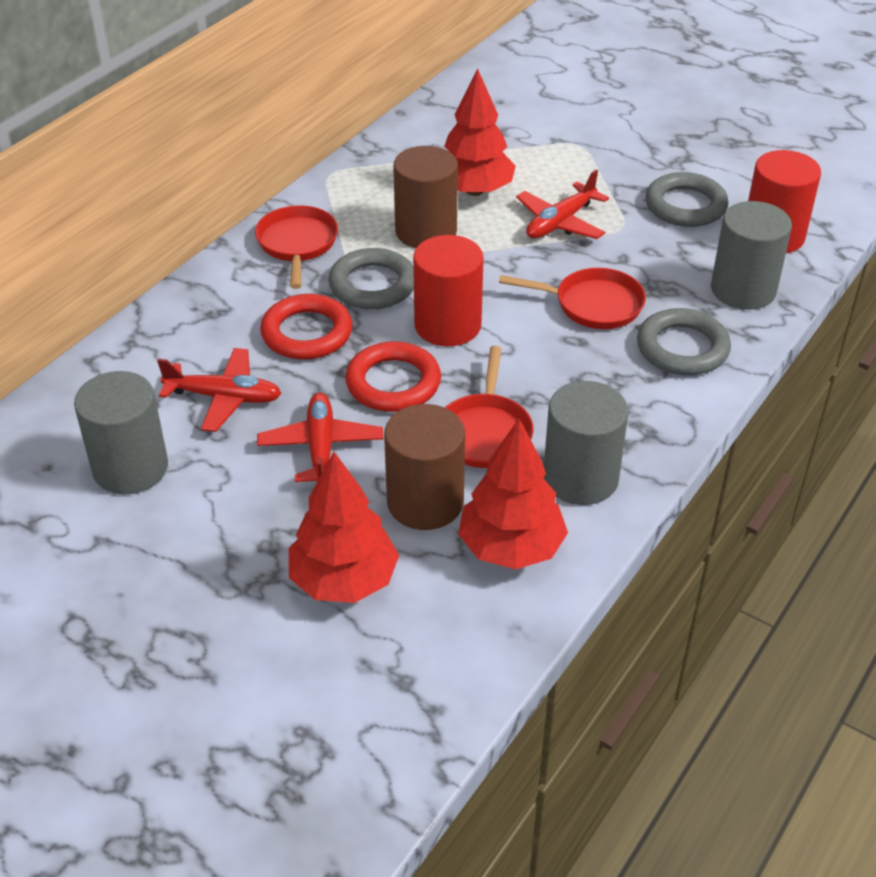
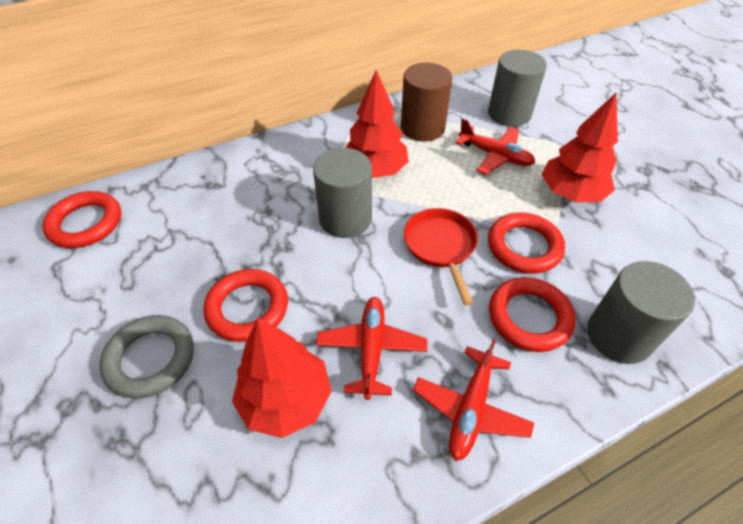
brown cylinder: 2 -> 1
grey ring: 3 -> 1
red cylinder: 2 -> 0
red pan: 3 -> 1
red ring: 2 -> 4

